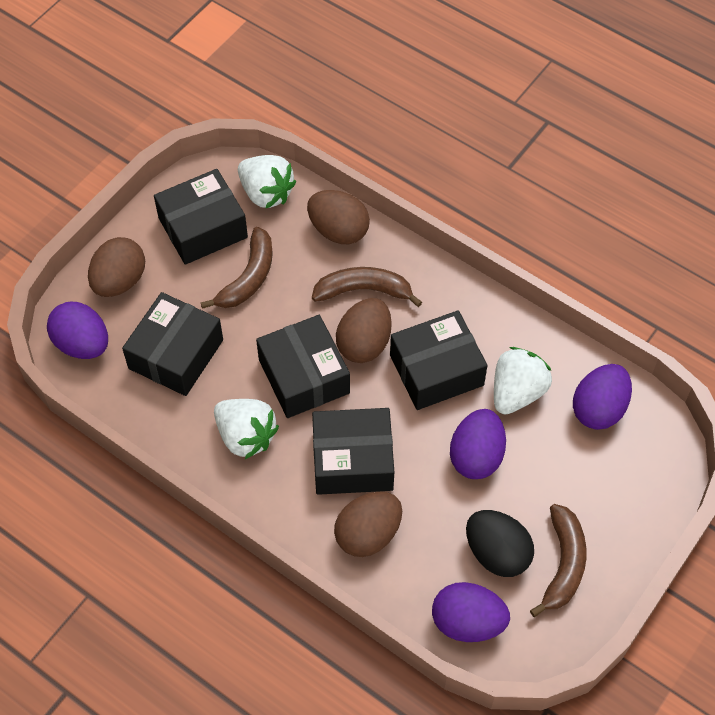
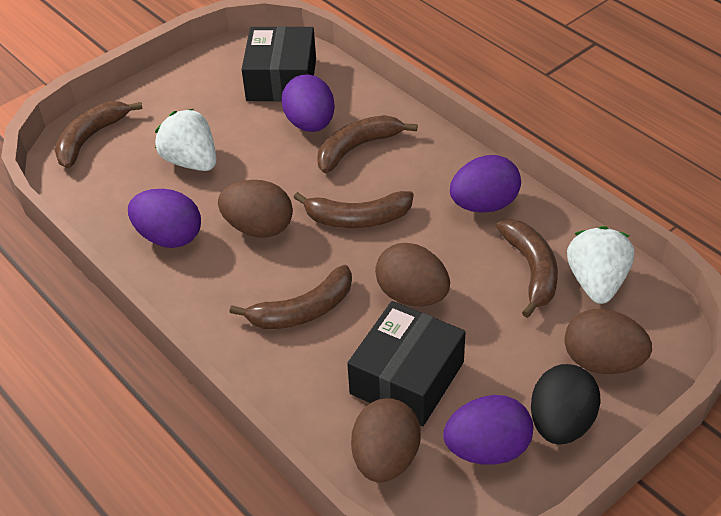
black box: 5 -> 2
brown banana: 3 -> 5
white strawberry: 3 -> 2

